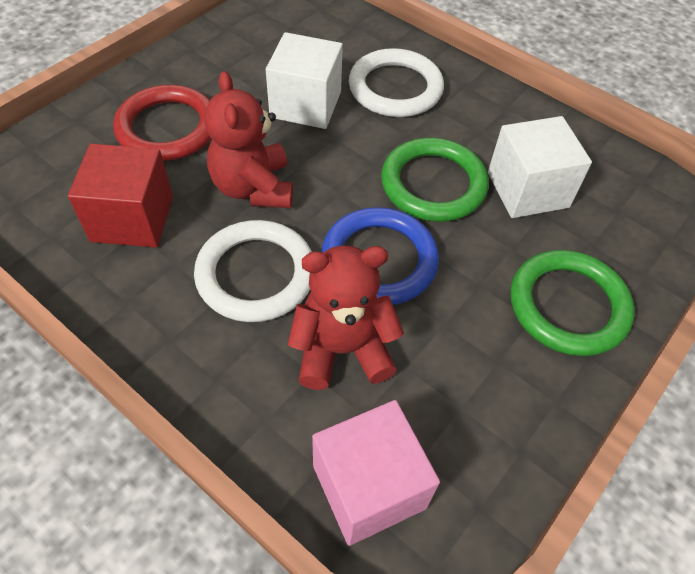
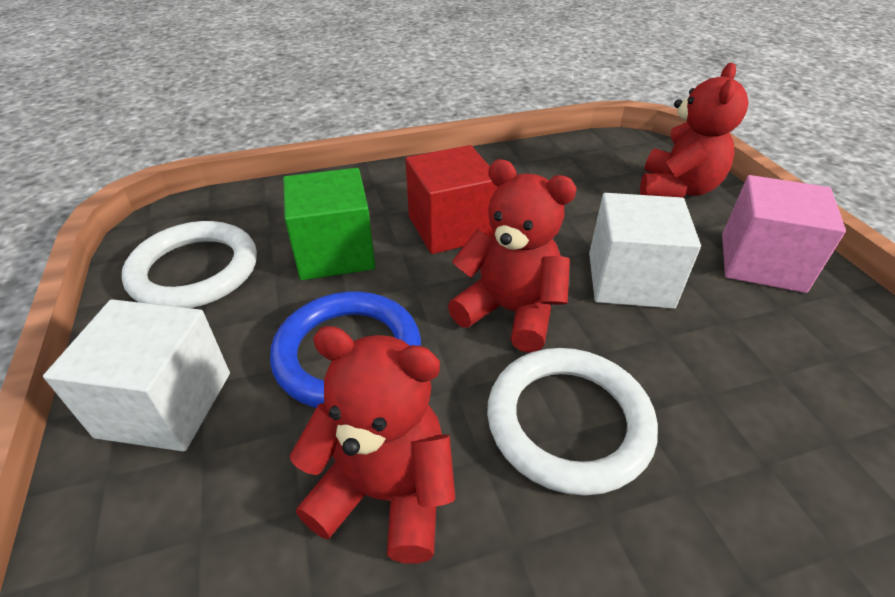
green cube: 0 -> 1
green ring: 2 -> 0
red ring: 1 -> 0
red teddy bear: 2 -> 3

